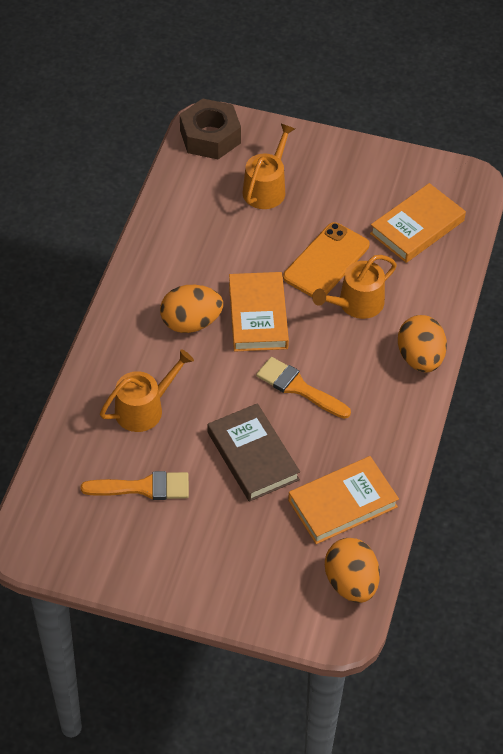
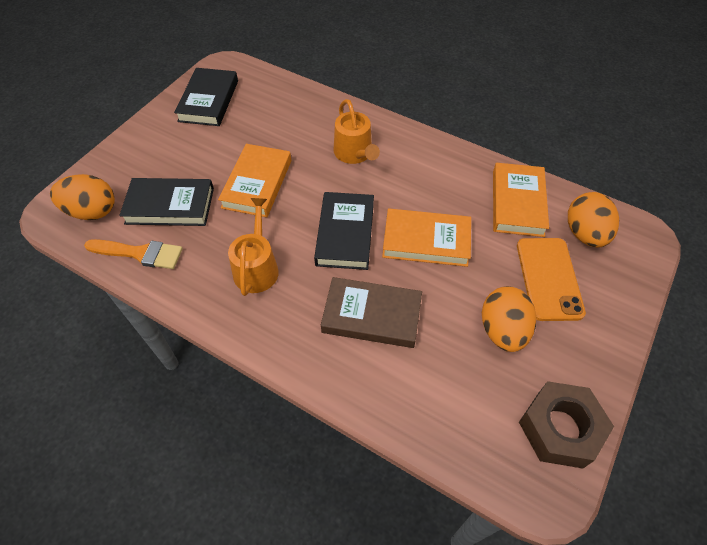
black book: 0 -> 3
orange brush: 2 -> 1
orange watering can: 3 -> 2

